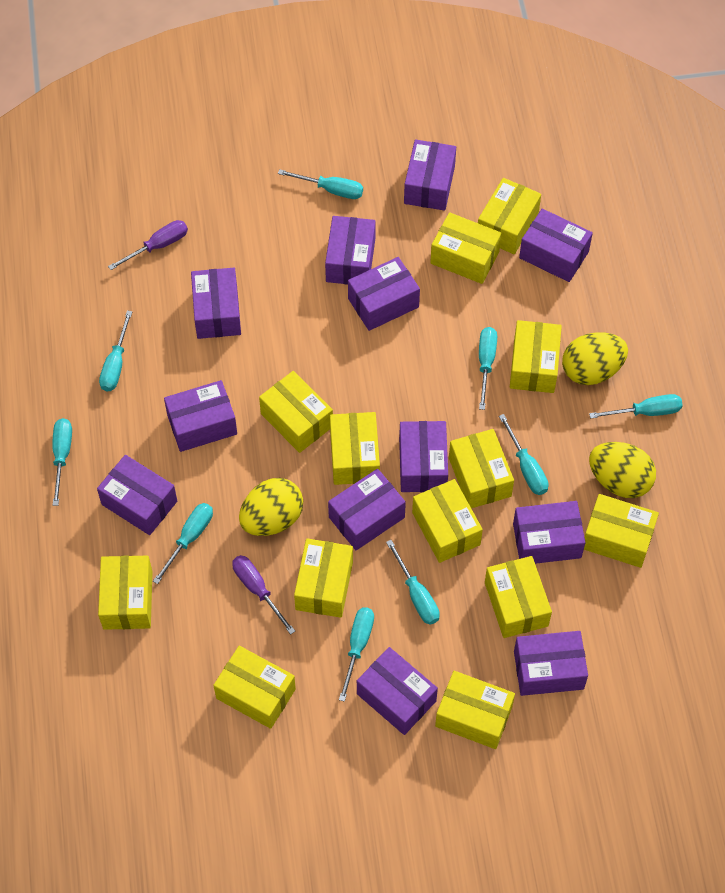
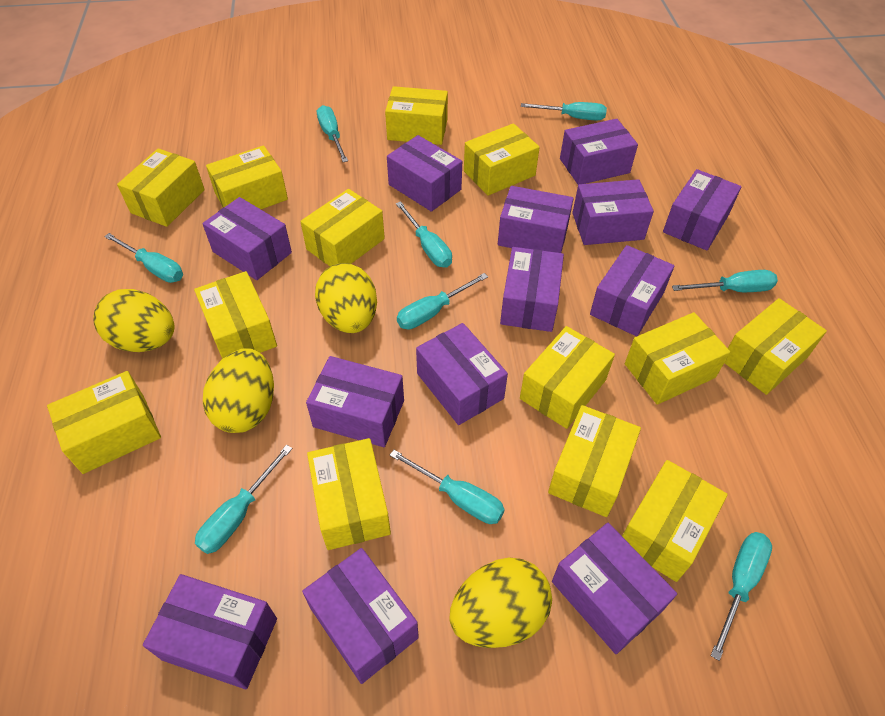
purple box: 12 -> 13
purple screwdriver: 2 -> 0
yellow egg: 3 -> 4

